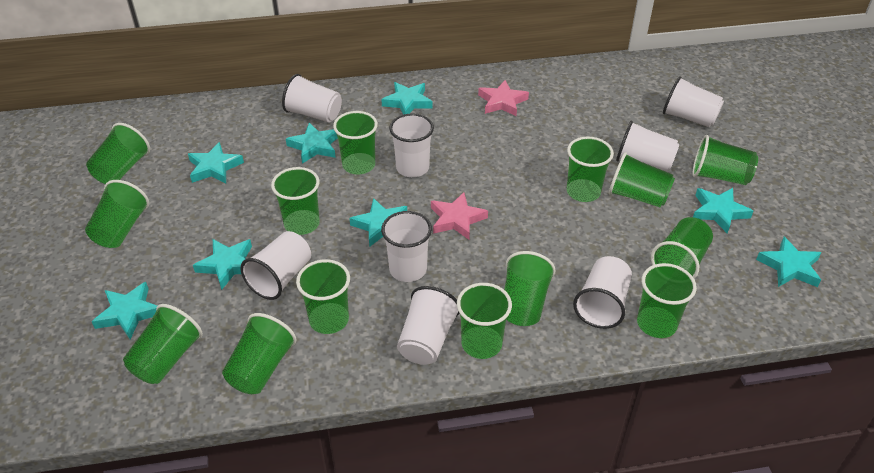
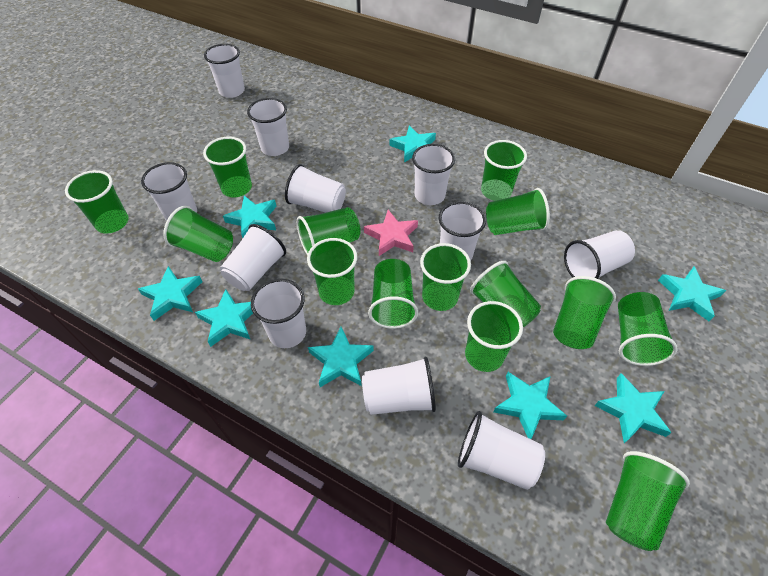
pink star: 2 -> 1
white cup: 8 -> 11

